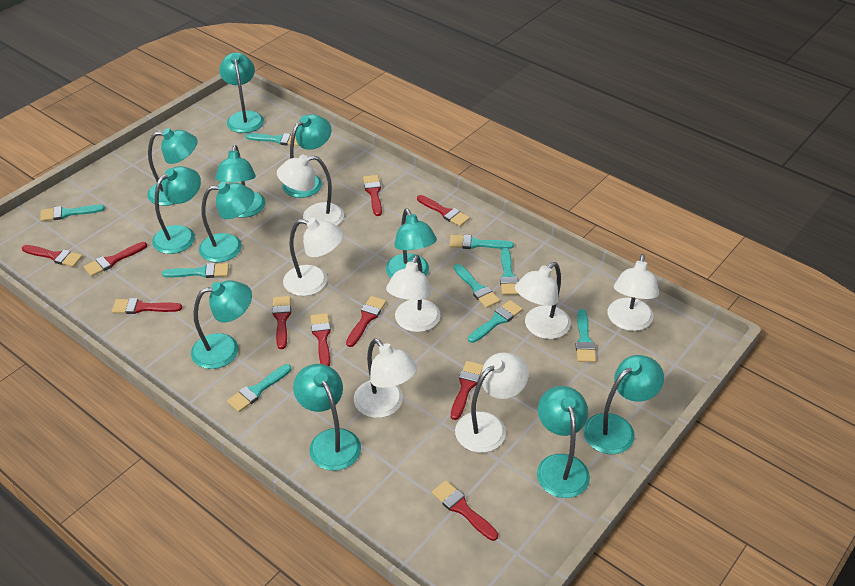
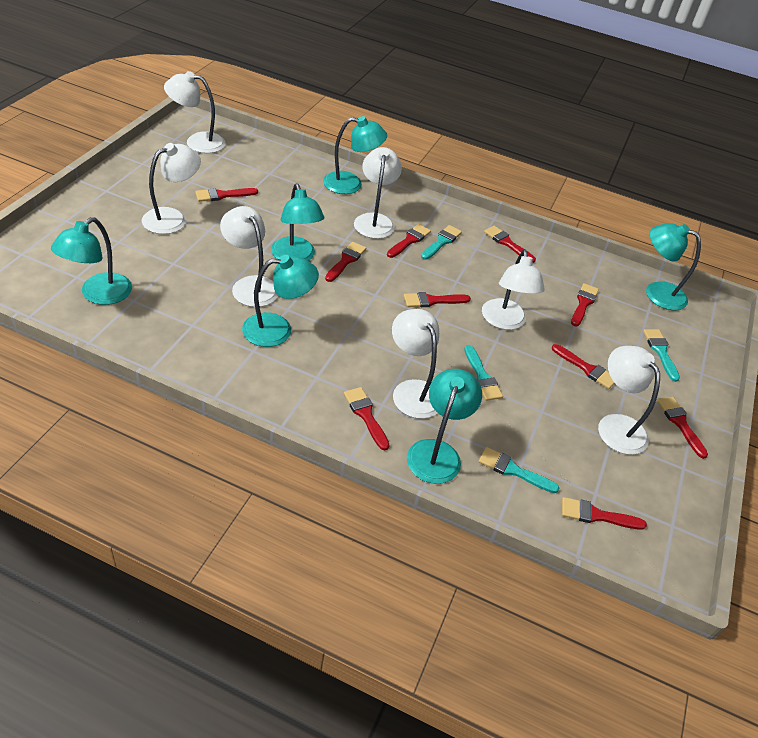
turquoise brush: 9 -> 4
turquoise lamp: 11 -> 6

